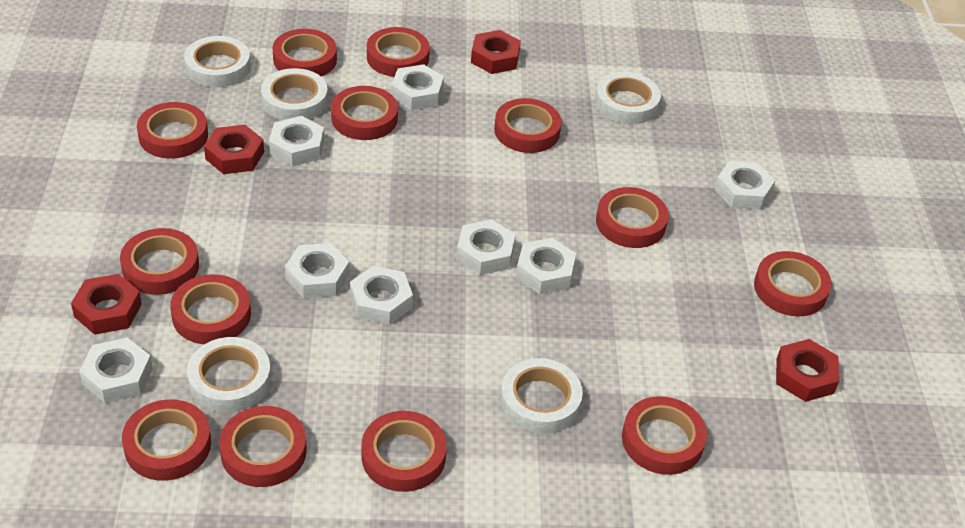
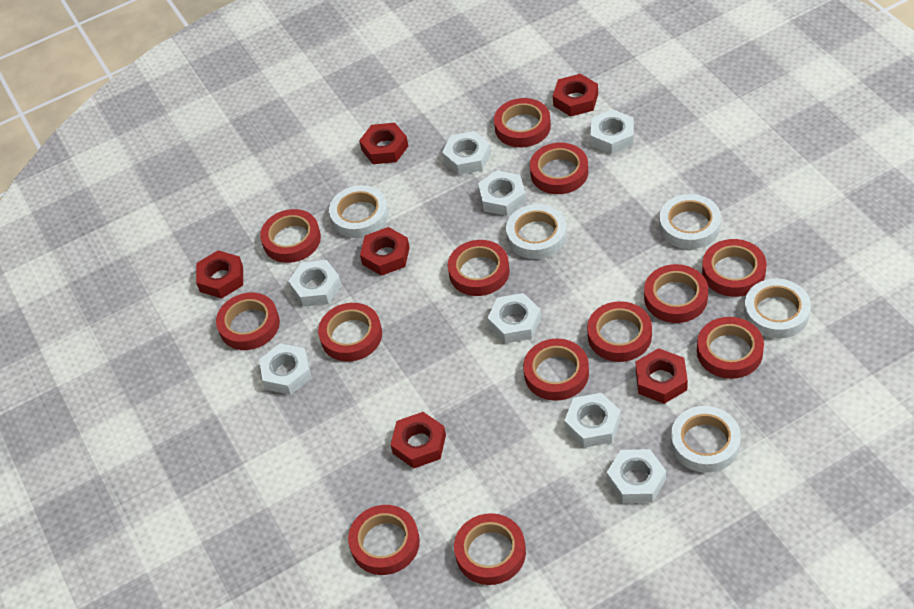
red nut: 4 -> 6

